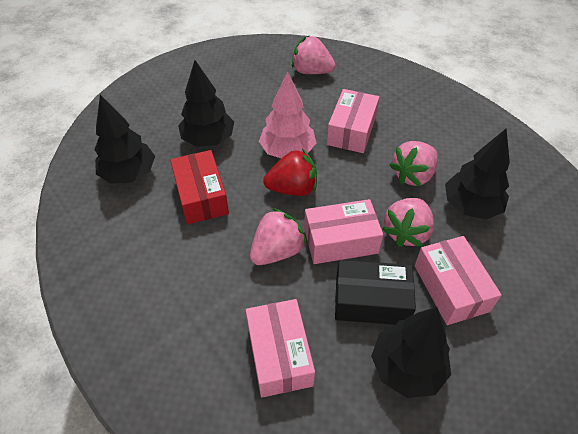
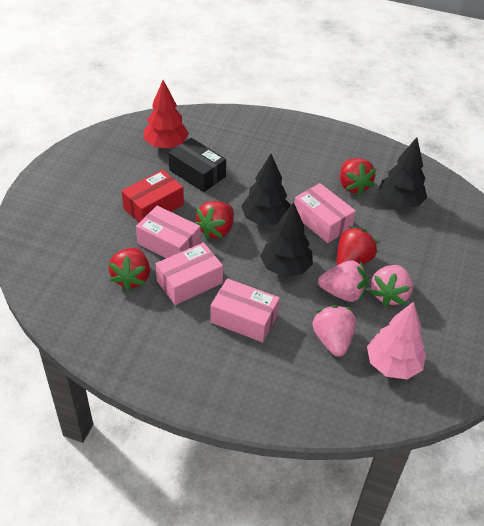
black tree: 4 -> 3
pink strawberry: 4 -> 3
red strawberry: 1 -> 4
red tree: 0 -> 1

